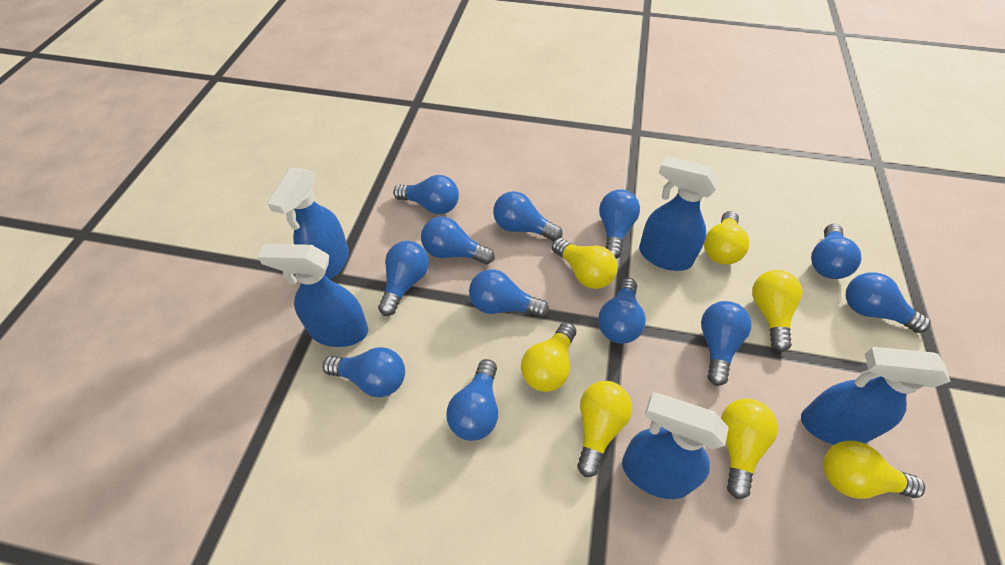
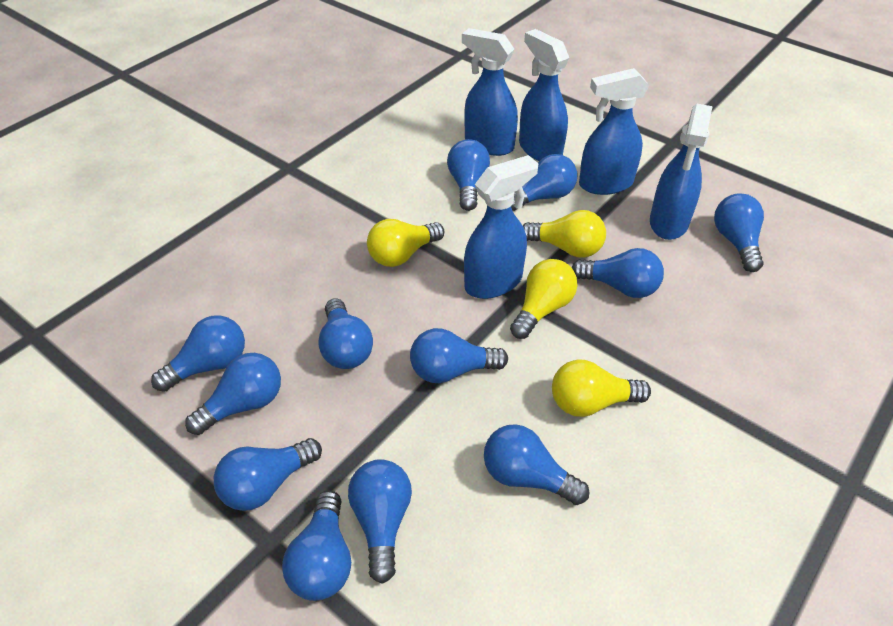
yellow light bulb: 7 -> 4

